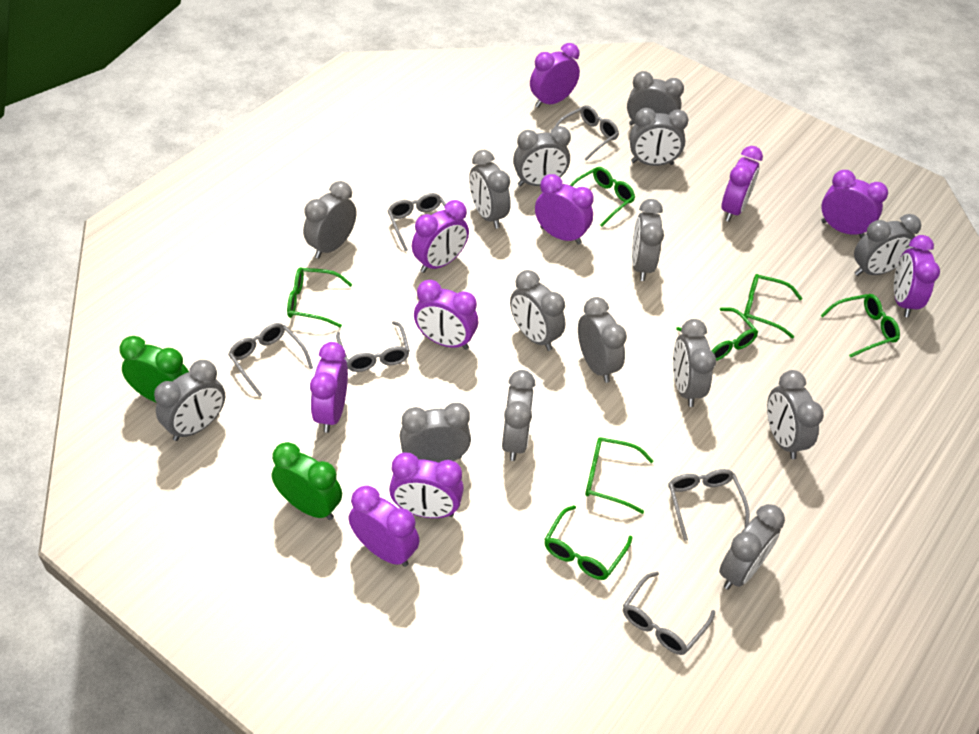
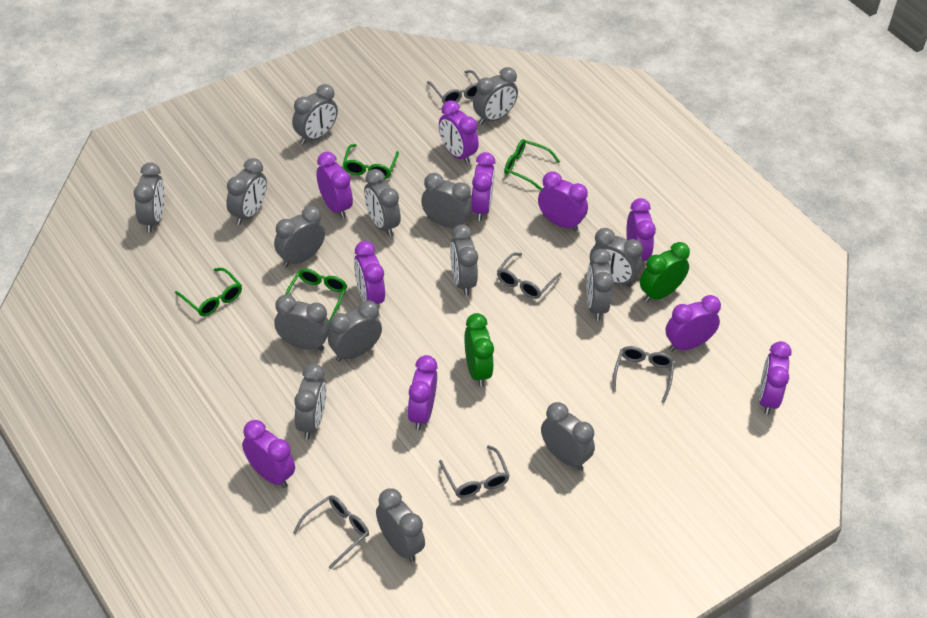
green glasses: 7 -> 4
grey glasses: 6 -> 5

